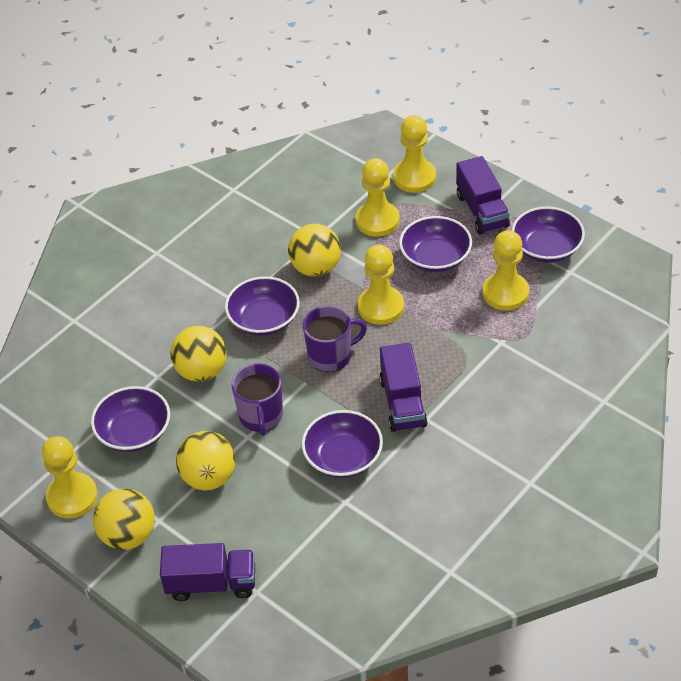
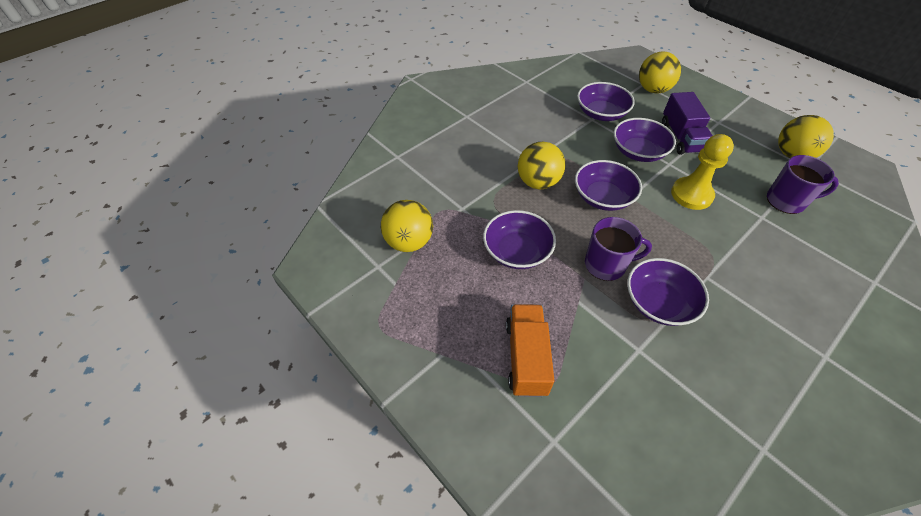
orange truck: 0 -> 1
purple truck: 3 -> 1
yellow pawn: 5 -> 1

